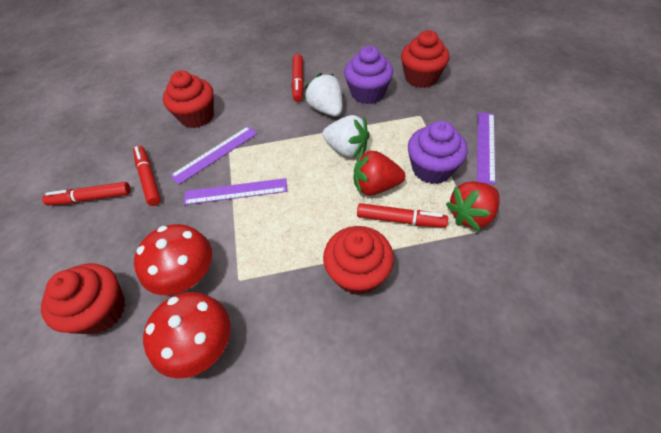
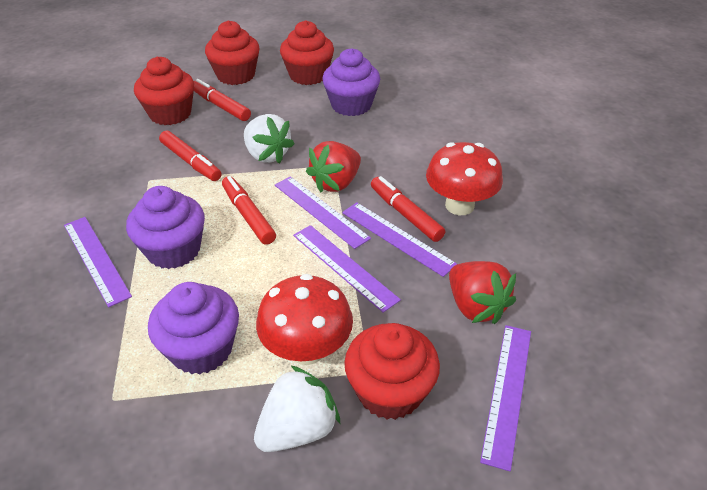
purple cupcake: 2 -> 3
purple ruler: 3 -> 5

